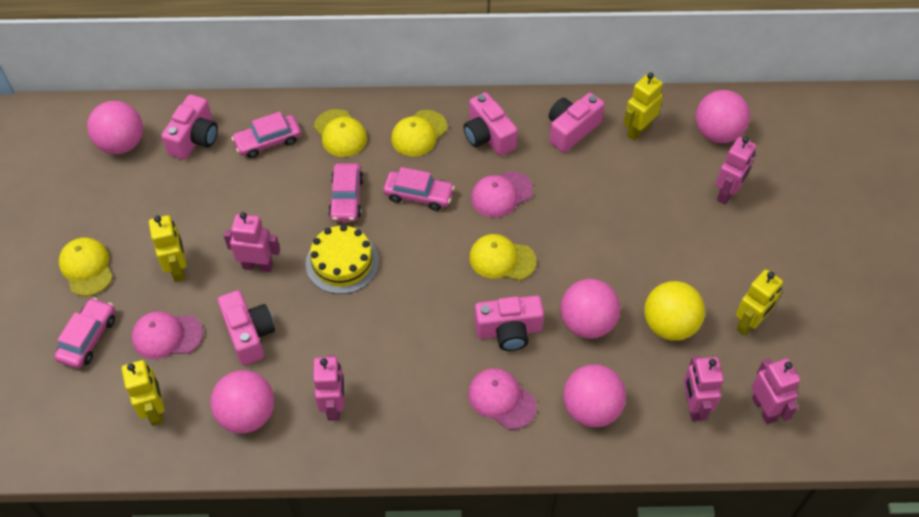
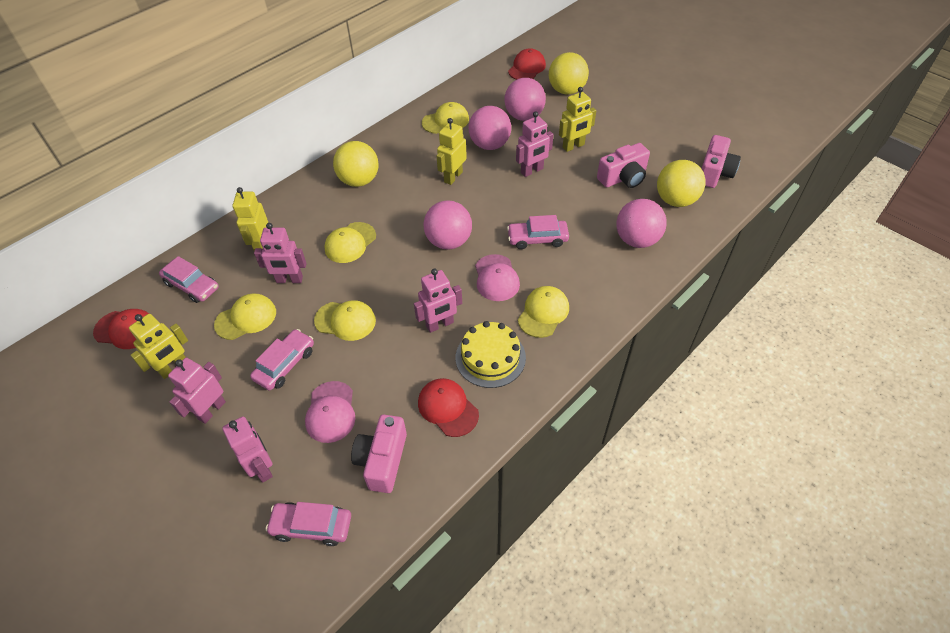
pink ball: 5 -> 4
pink camera: 5 -> 3
pink cap: 3 -> 2
red cap: 0 -> 3
yellow ball: 1 -> 3
yellow cap: 4 -> 5

